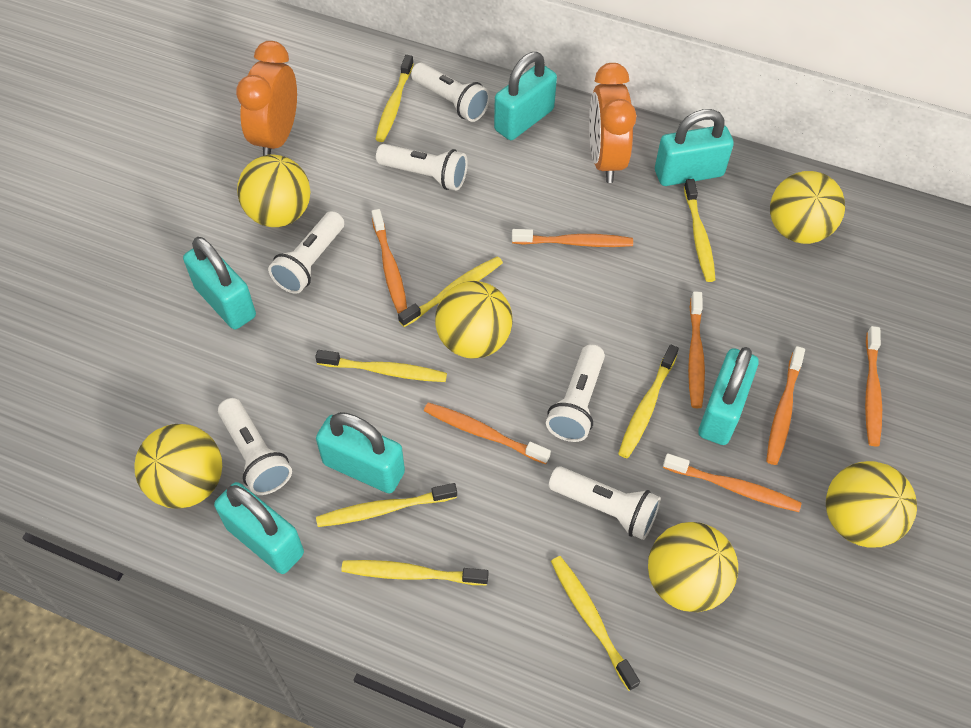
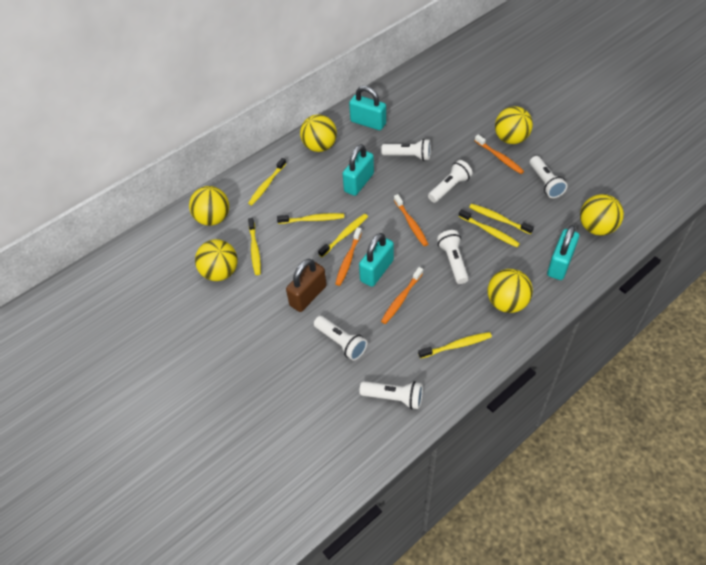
brown padlock: 0 -> 1
orange clock: 2 -> 0
orange toothbrush: 7 -> 4
turquoise padlock: 6 -> 4
yellow toothbrush: 8 -> 7

